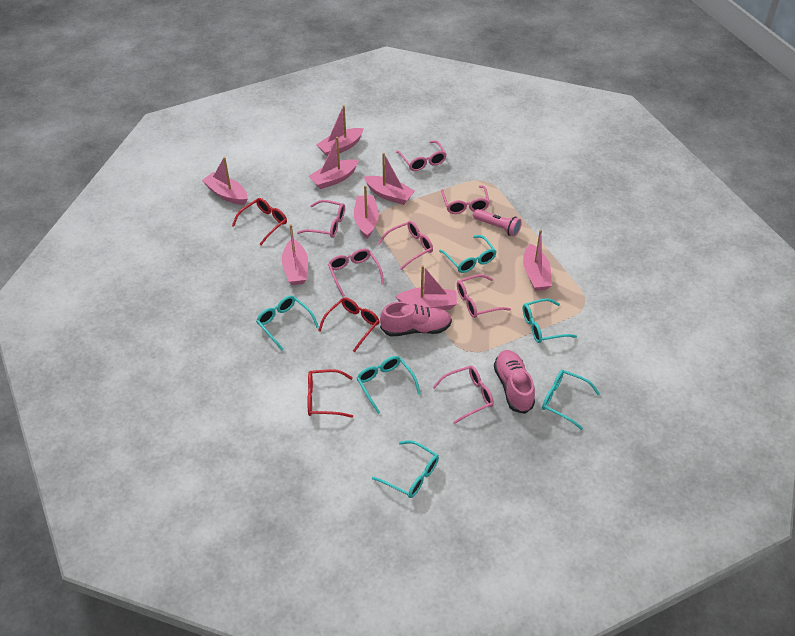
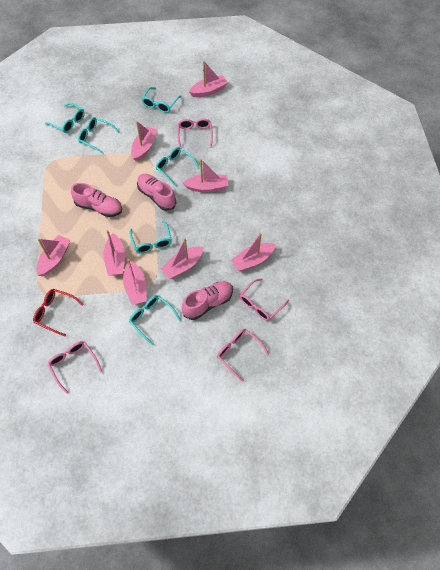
pink flashlight: 1 -> 0
pink glasses: 7 -> 4
pink shoe: 2 -> 3
red glasses: 3 -> 1

